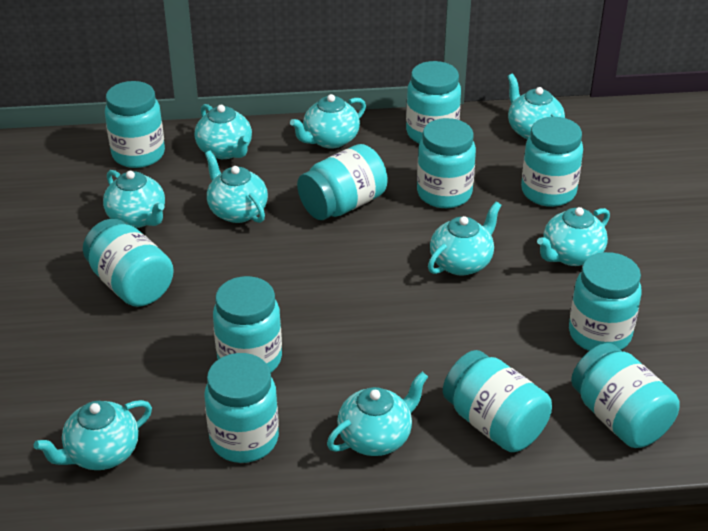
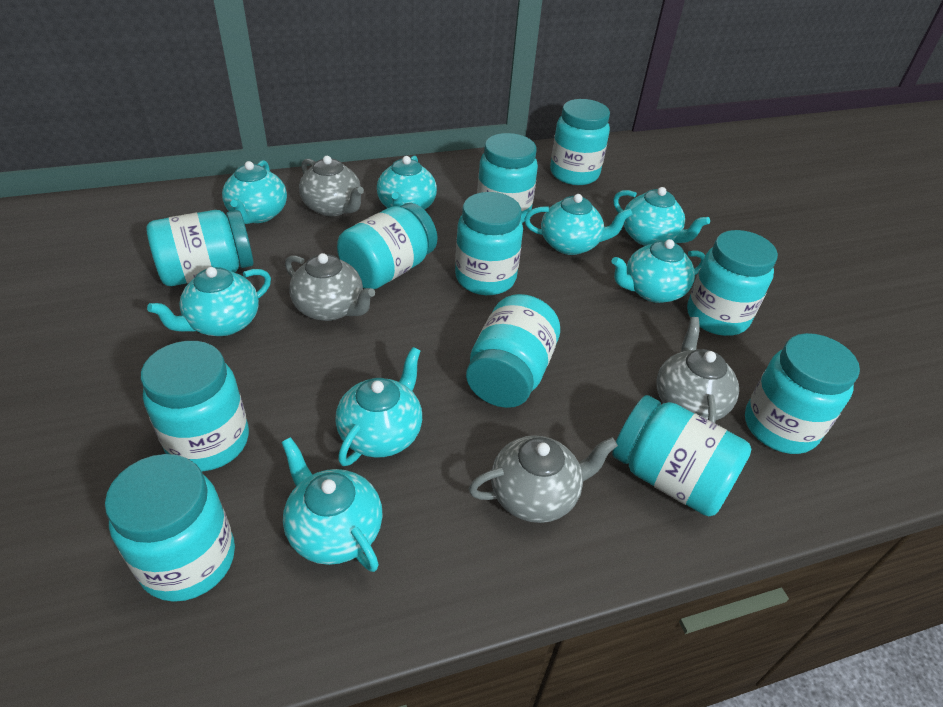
grey teapot: 0 -> 4
turquoise teapot: 9 -> 8

